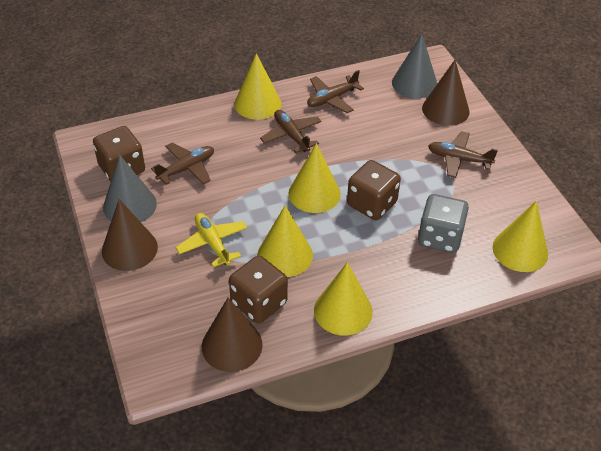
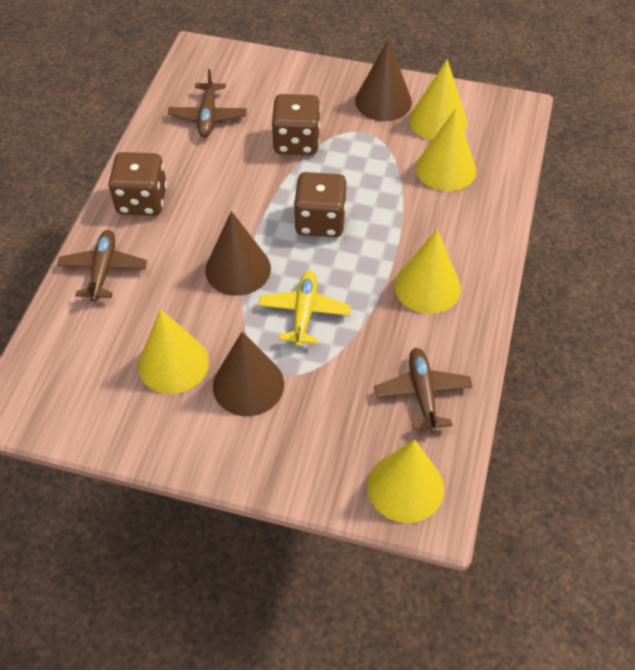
brown plane: 4 -> 3
grey cone: 2 -> 0
grey dice: 1 -> 0

